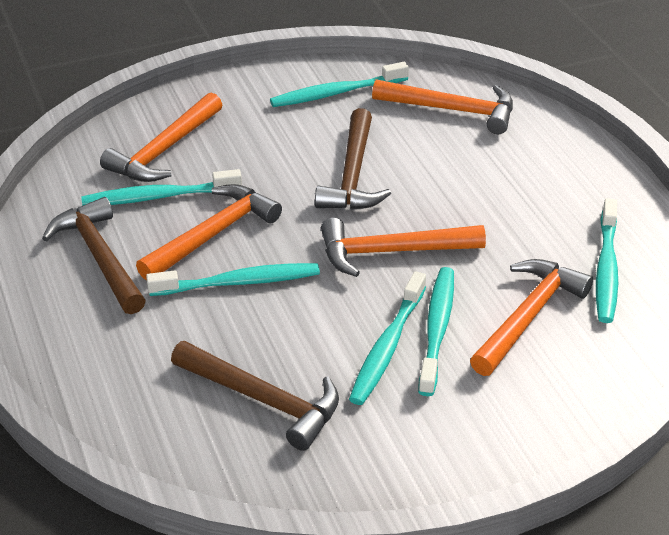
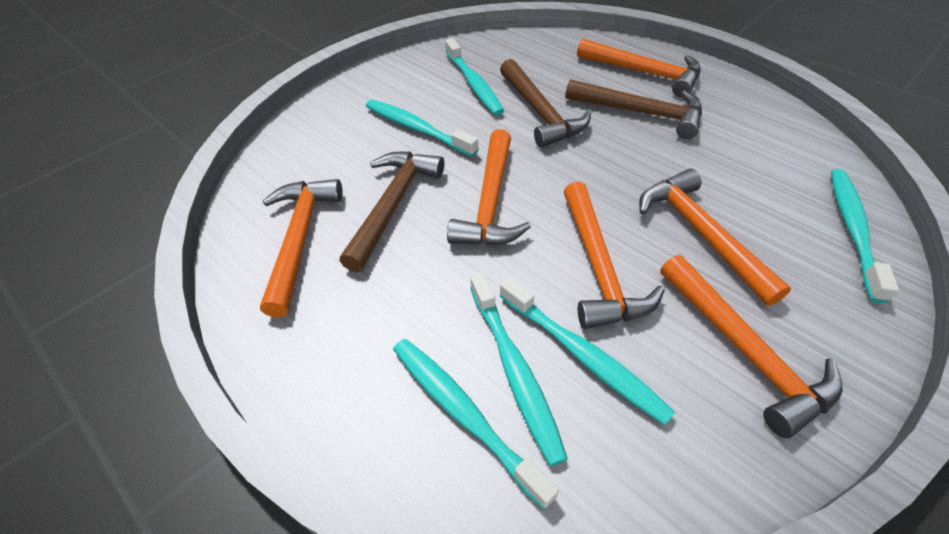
orange hammer: 5 -> 6

